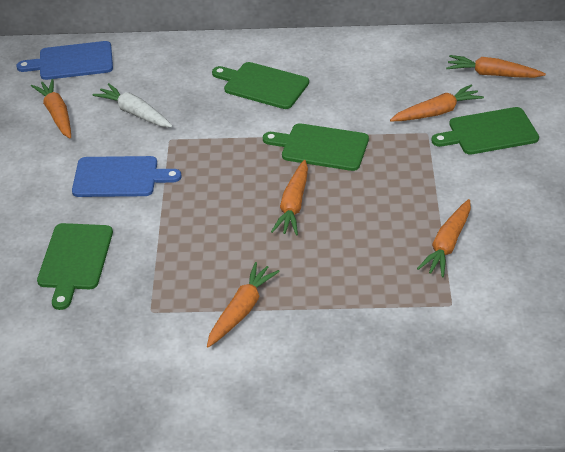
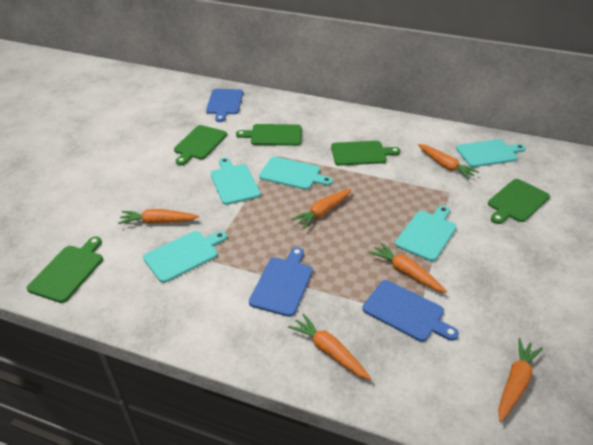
blue cutting board: 2 -> 3
green cutting board: 4 -> 5
turquoise cutting board: 0 -> 5
white carrot: 1 -> 0

